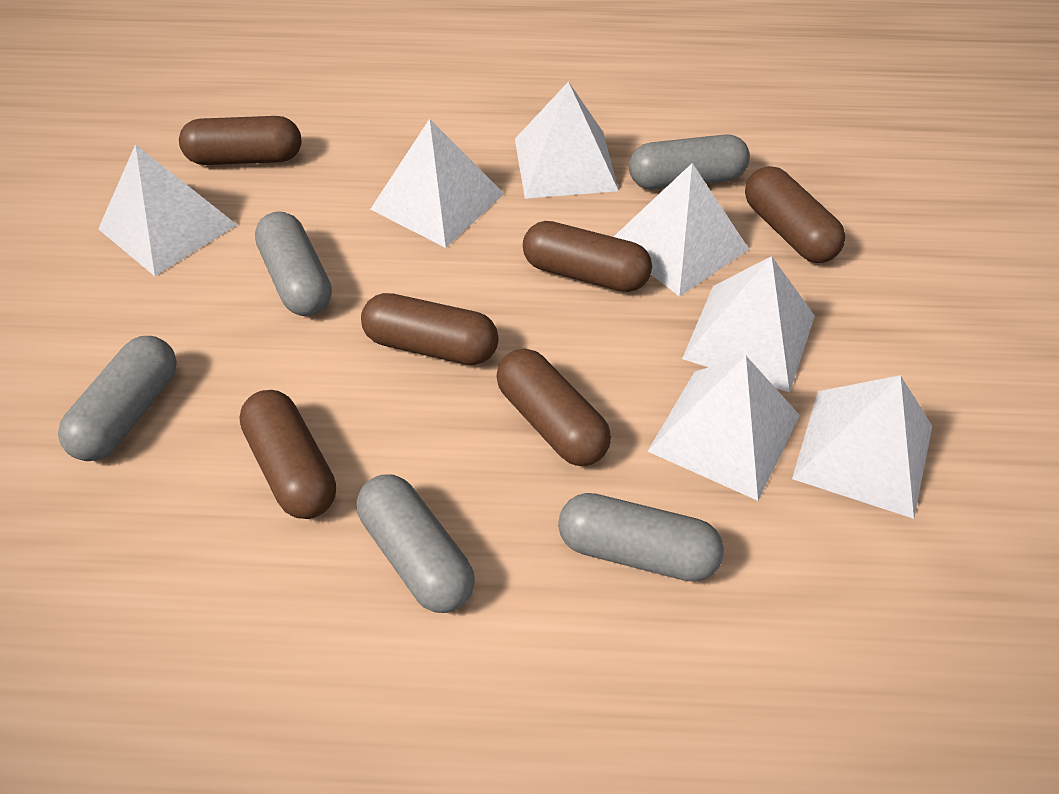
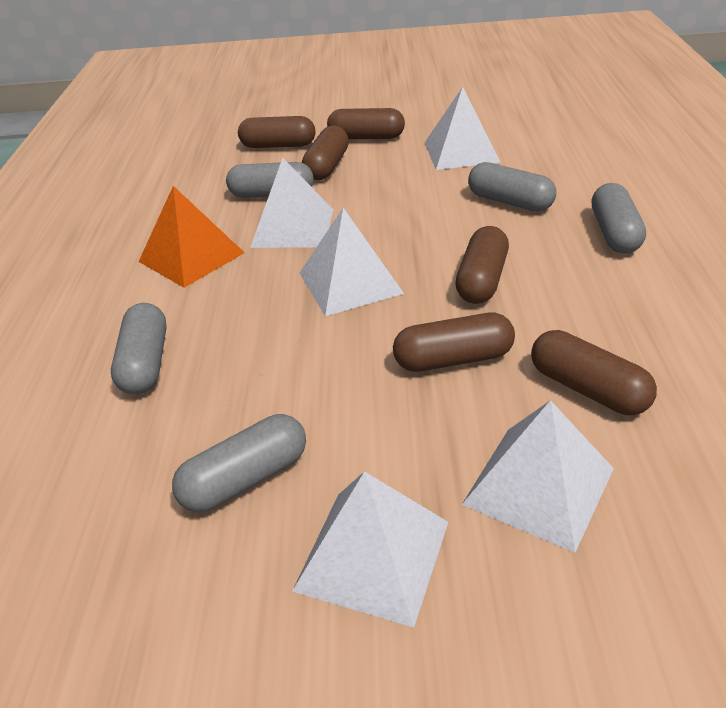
orange pyramid: 0 -> 1
white pyramid: 7 -> 5

